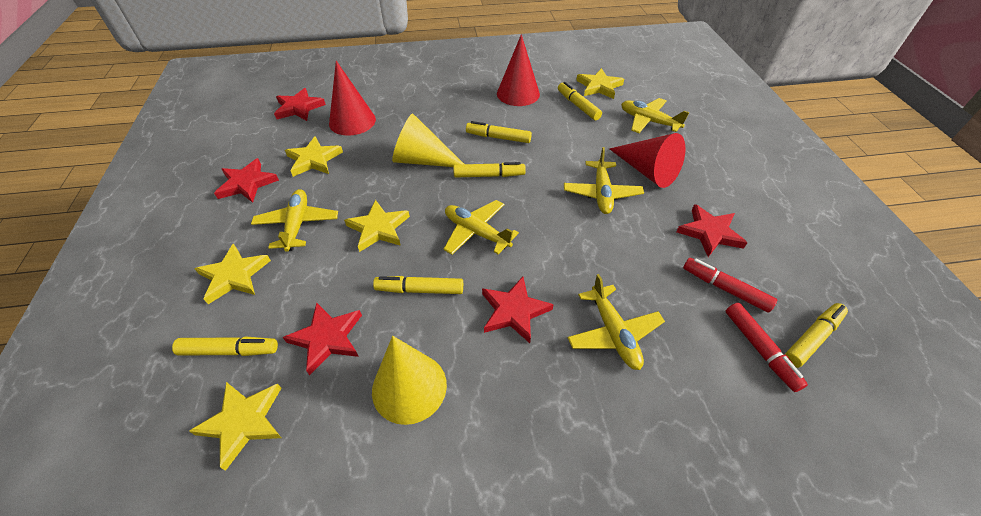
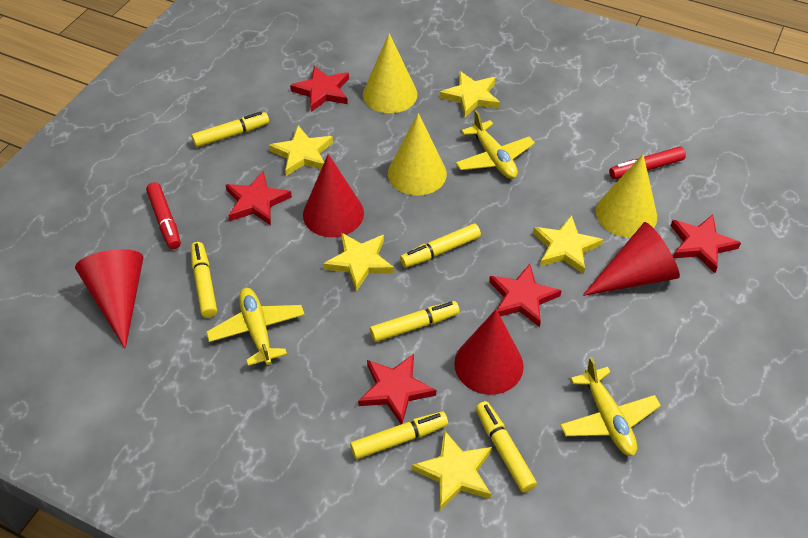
red cone: 3 -> 4
yellow cone: 2 -> 3
yellow plane: 5 -> 3

